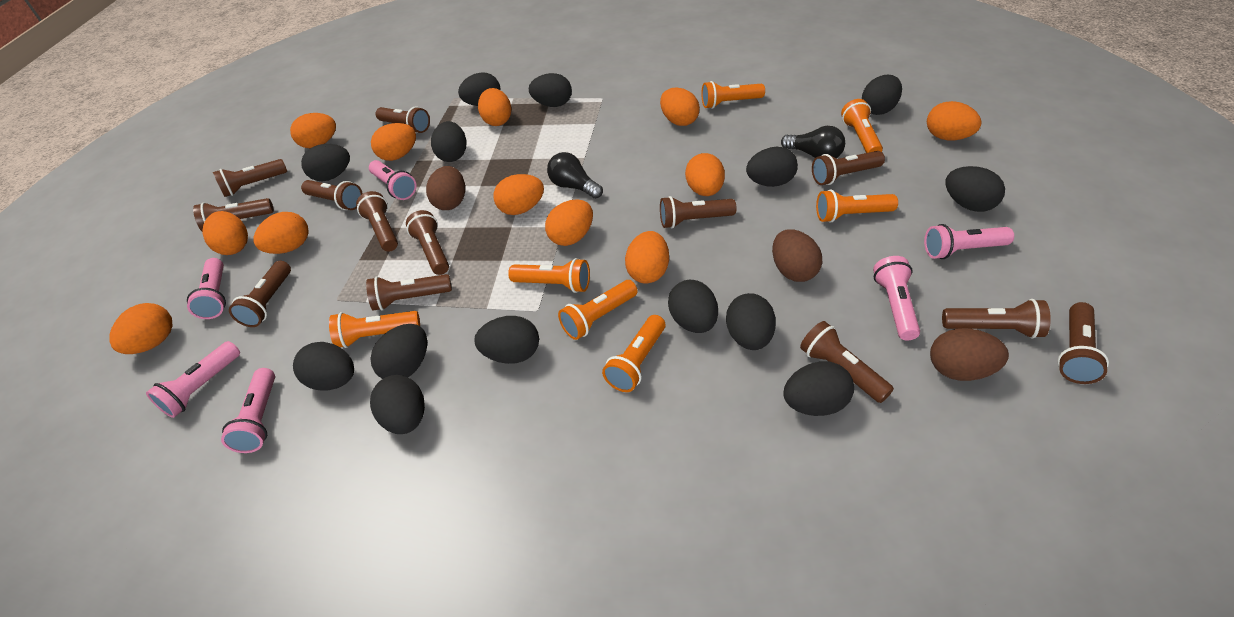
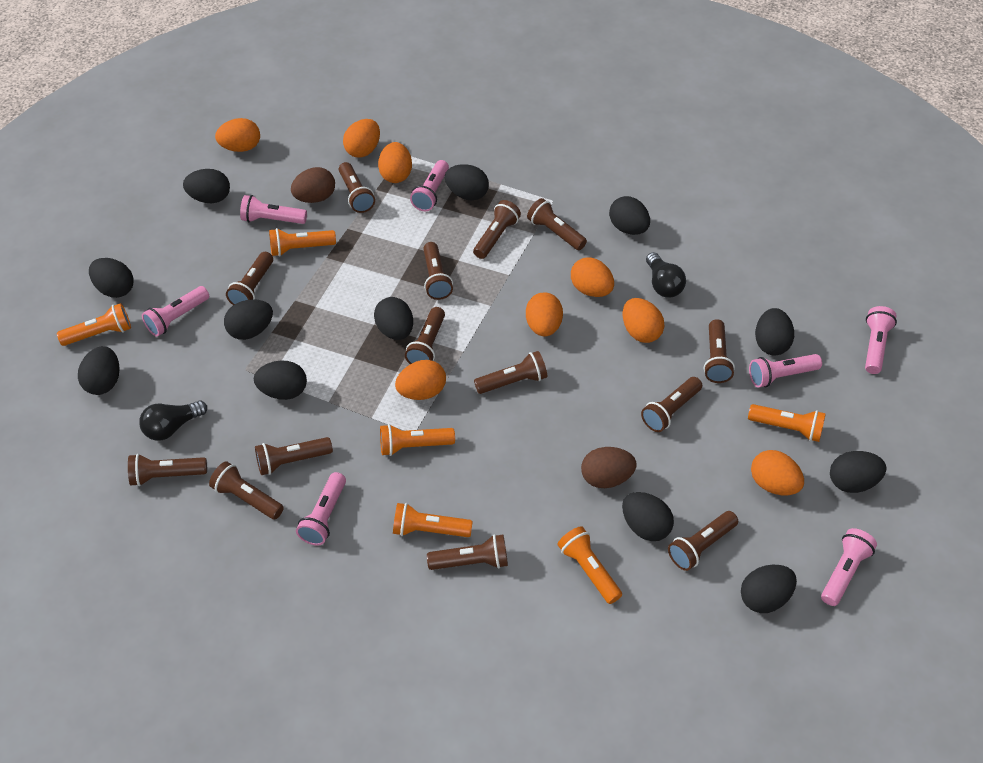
black egg: 14 -> 12
brown egg: 3 -> 2
brown flashlight: 13 -> 14
orange egg: 12 -> 8
orange flashlight: 7 -> 6
pink flashlight: 6 -> 7

